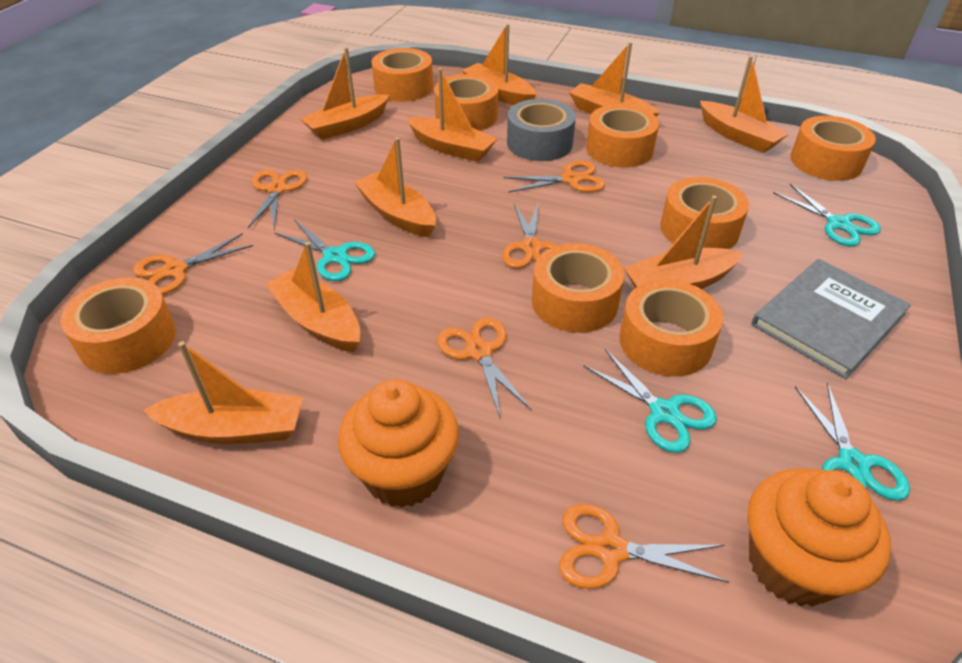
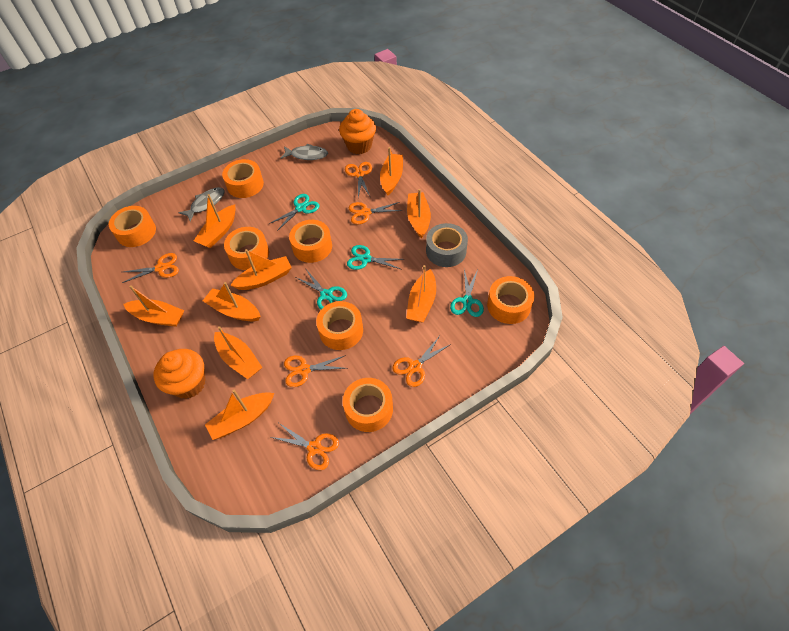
grey book: 1 -> 0
grey fish: 0 -> 2
orange tape: 8 -> 7

